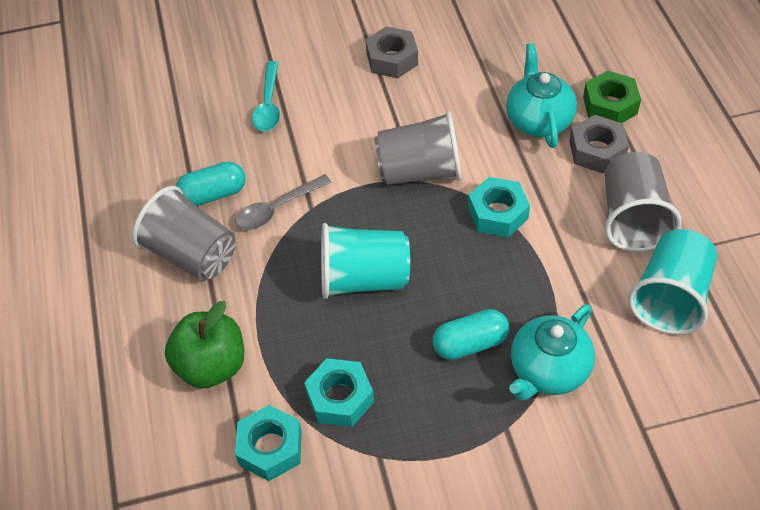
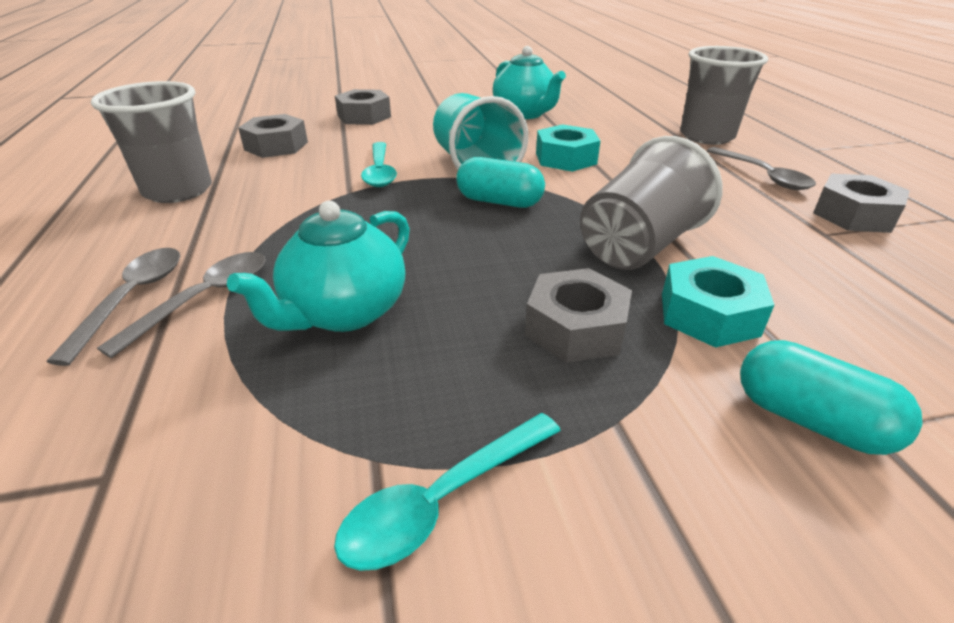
green apple: 1 -> 0
green nut: 1 -> 0
grey nut: 2 -> 4
grey spoon: 1 -> 3
turquoise cup: 2 -> 1
turquoise nut: 3 -> 2
turquoise spoon: 1 -> 2

